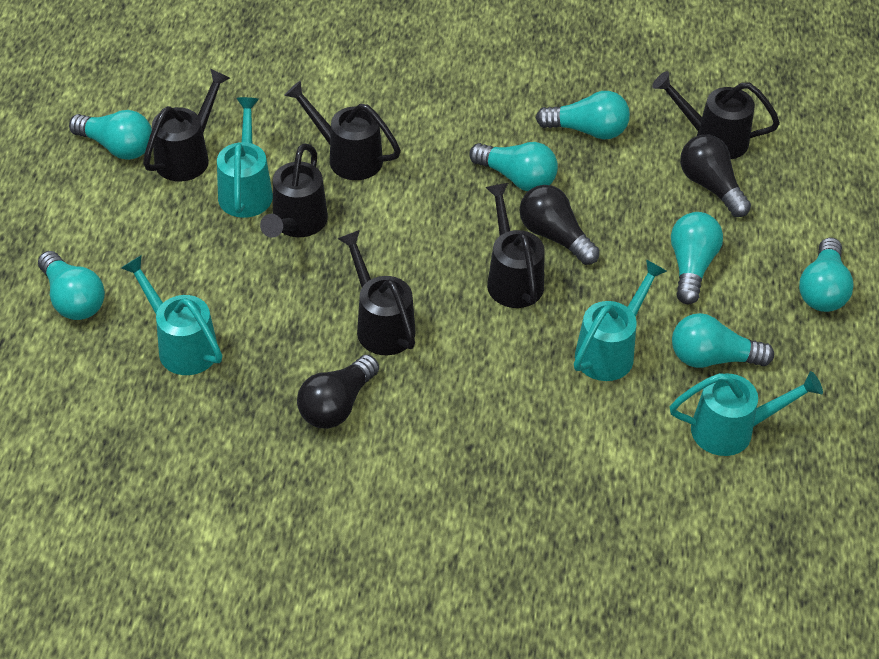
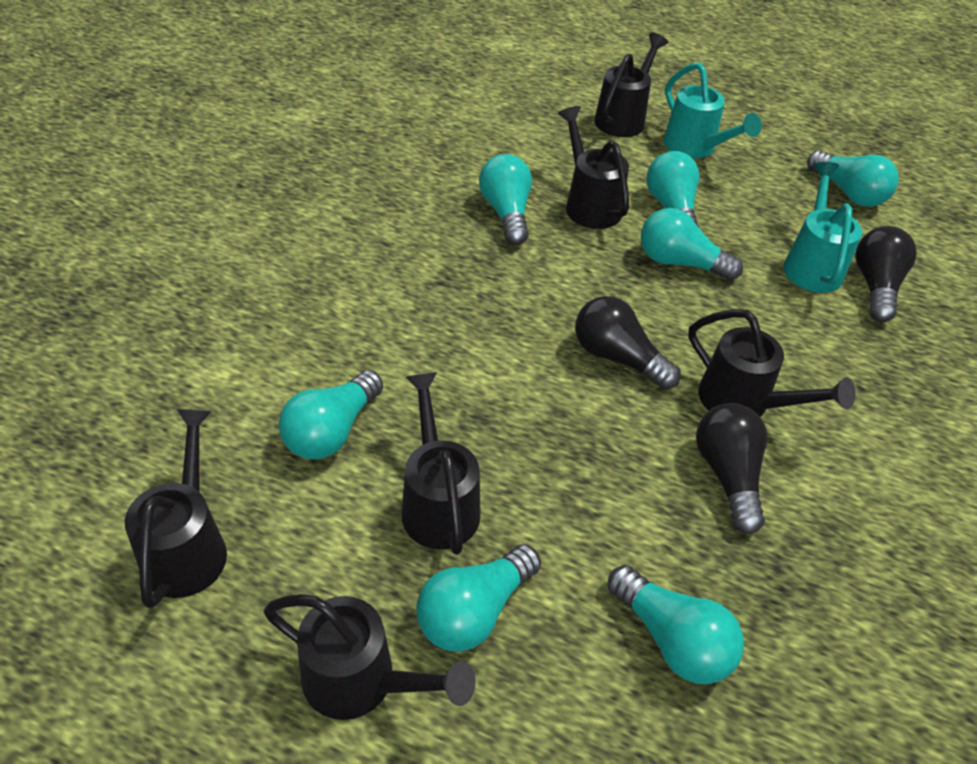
turquoise watering can: 4 -> 2

